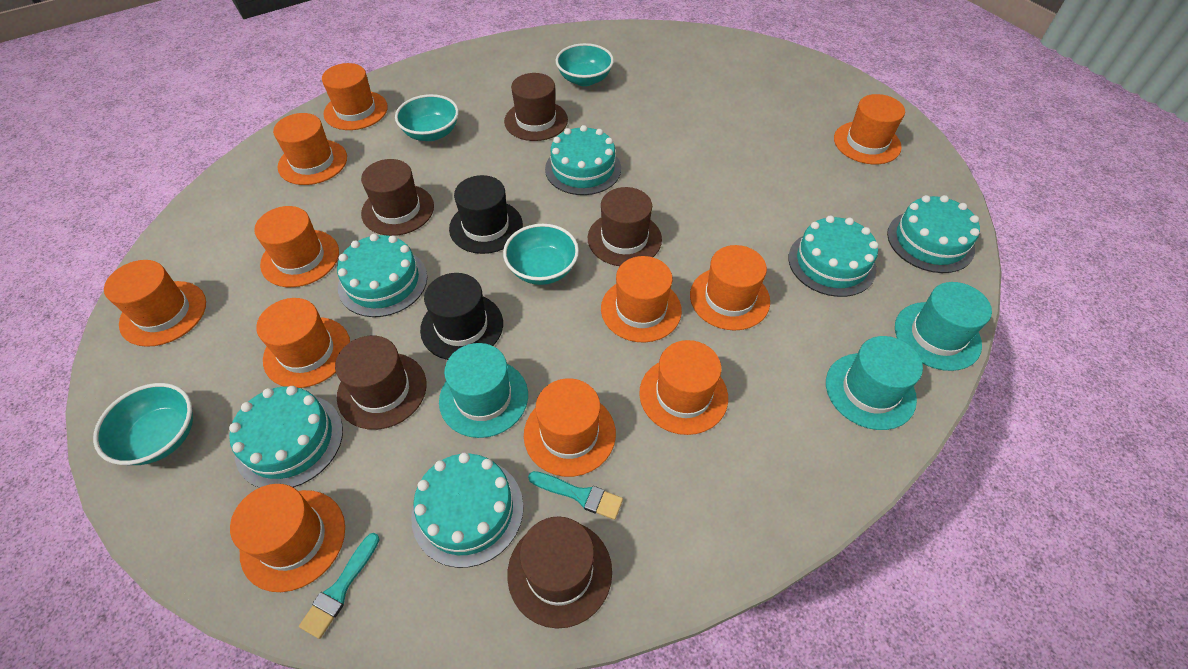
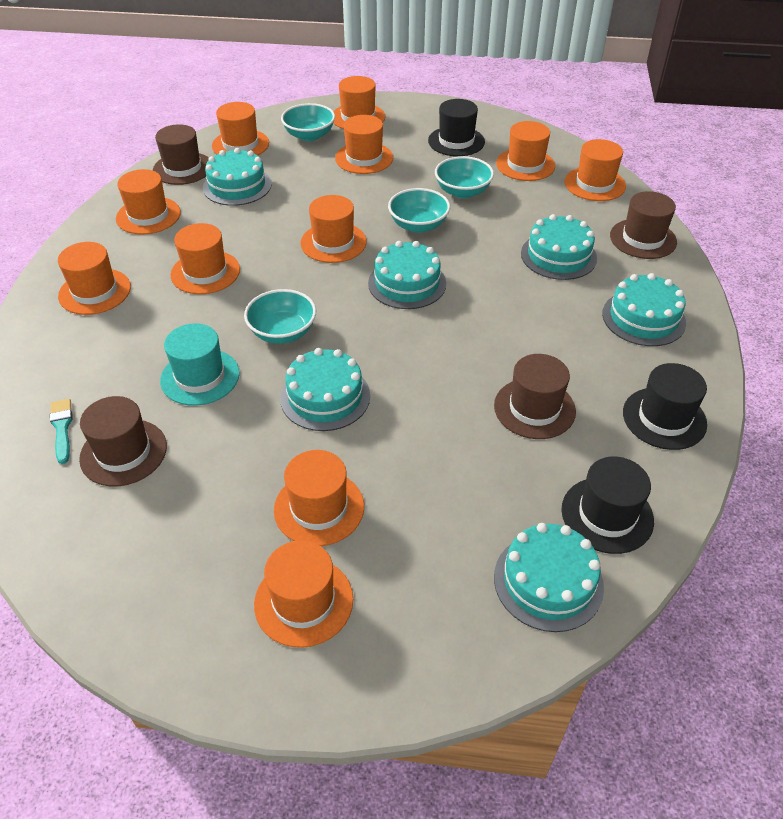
black hat: 2 -> 3
brown hat: 5 -> 4
turquoise brush: 2 -> 1
turquoise hat: 3 -> 1

